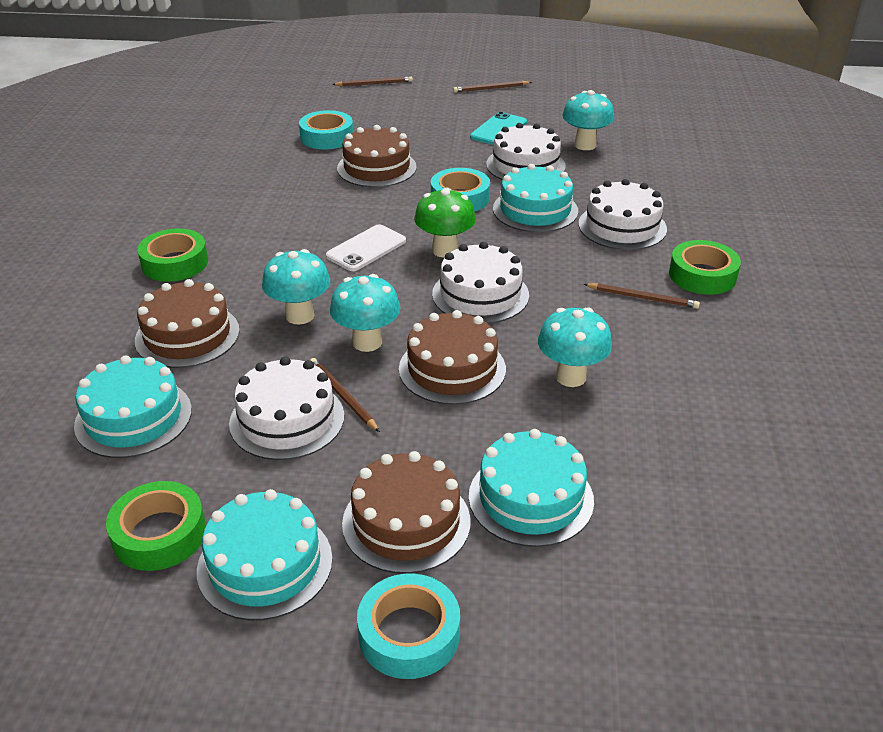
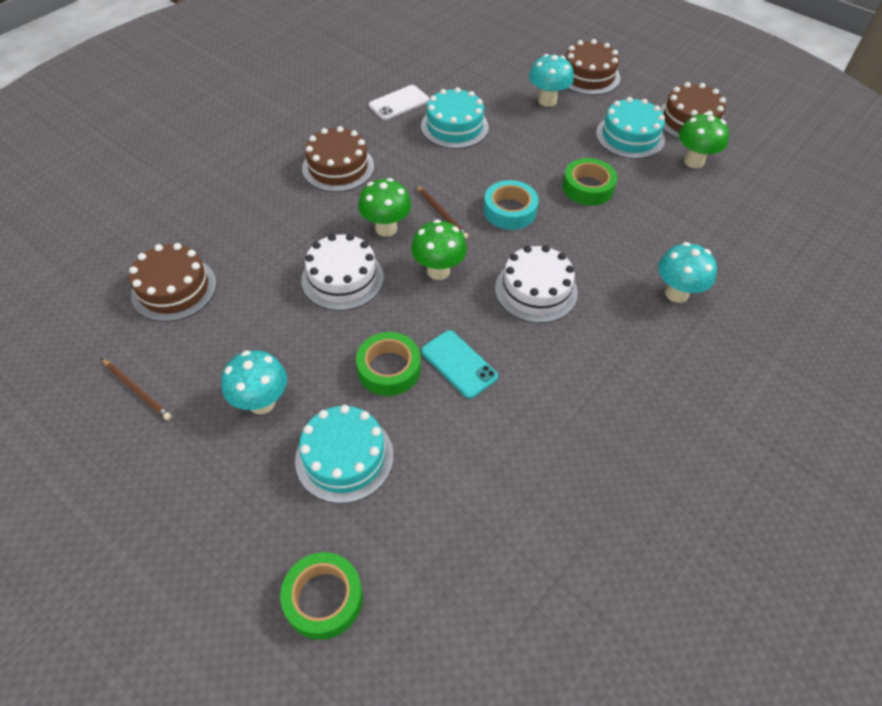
brown pencil: 4 -> 2
green mushroom: 1 -> 3
turquoise cake: 4 -> 3
turquoise mushroom: 4 -> 3
turquoise tape: 3 -> 1
white cake: 4 -> 2

